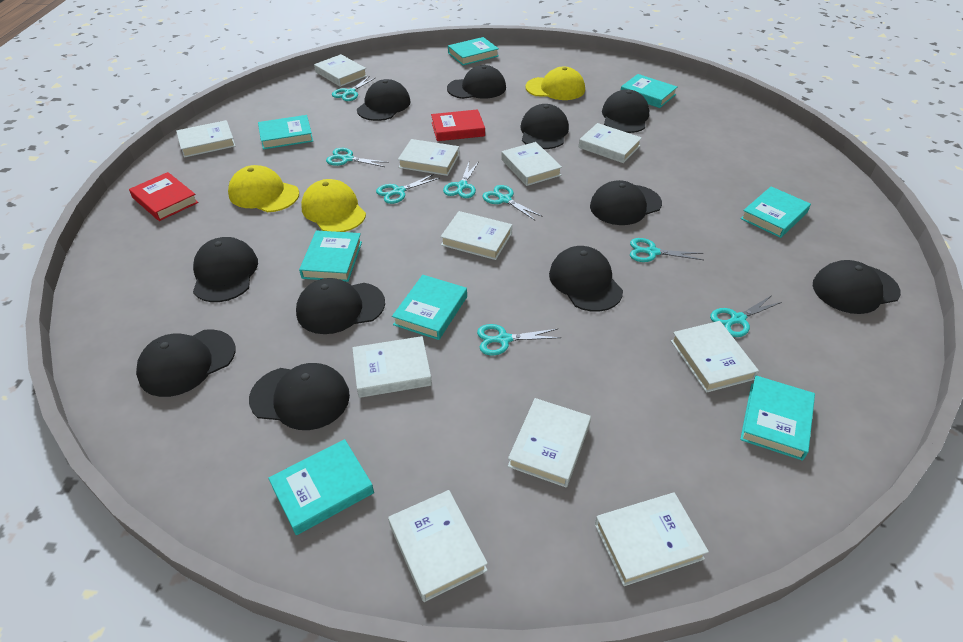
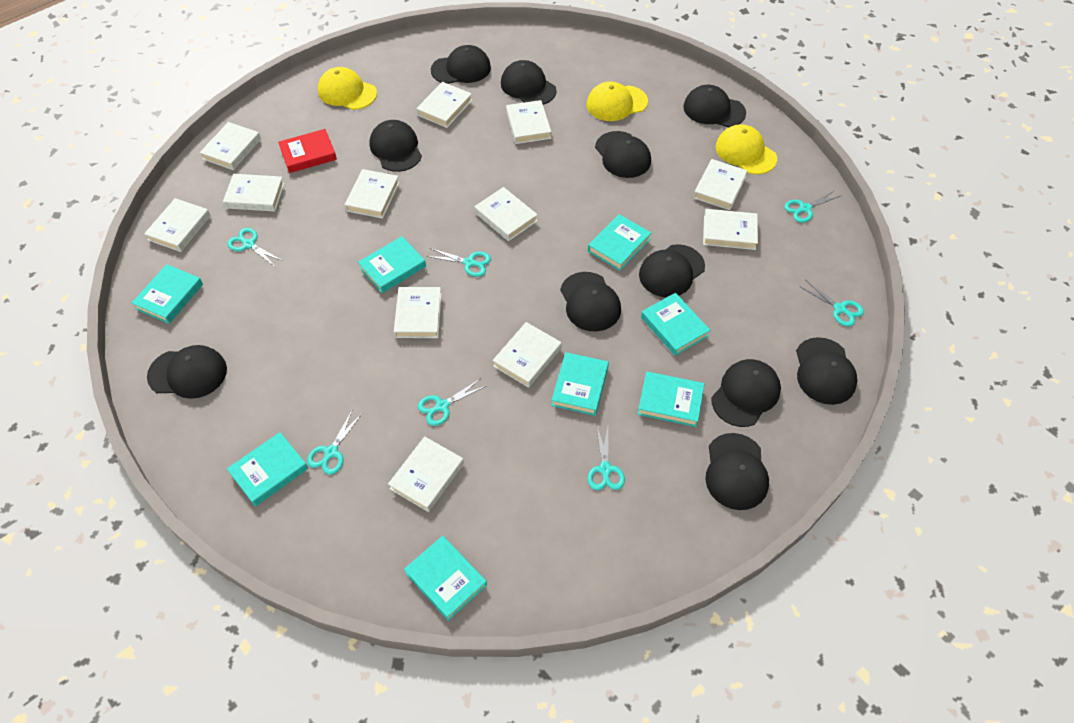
red book: 2 -> 1
turquoise scissors: 8 -> 7
white book: 11 -> 12

